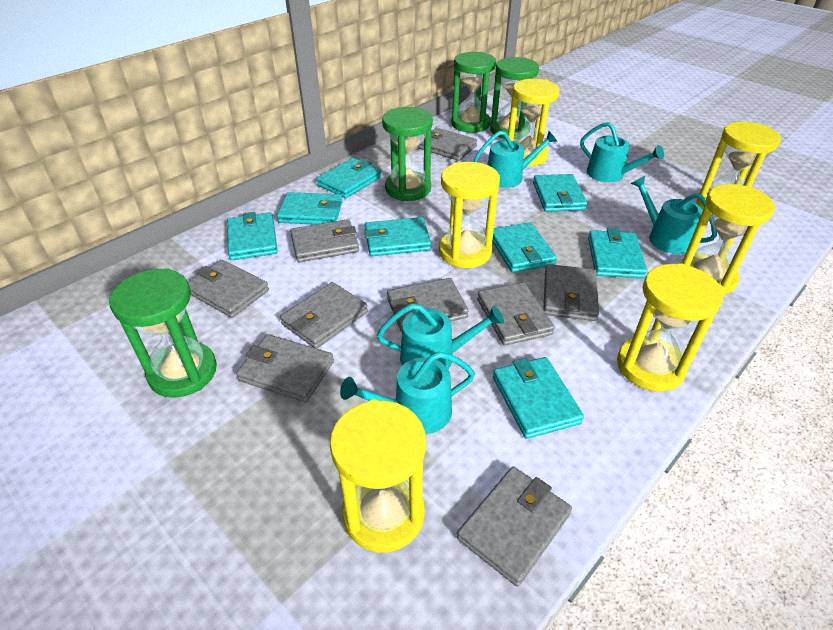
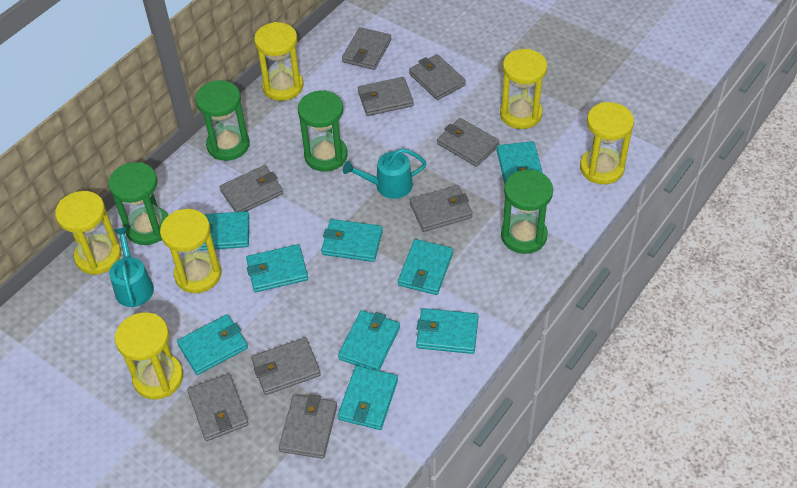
turquoise wallet: 8 -> 9
turquoise watering can: 5 -> 2

